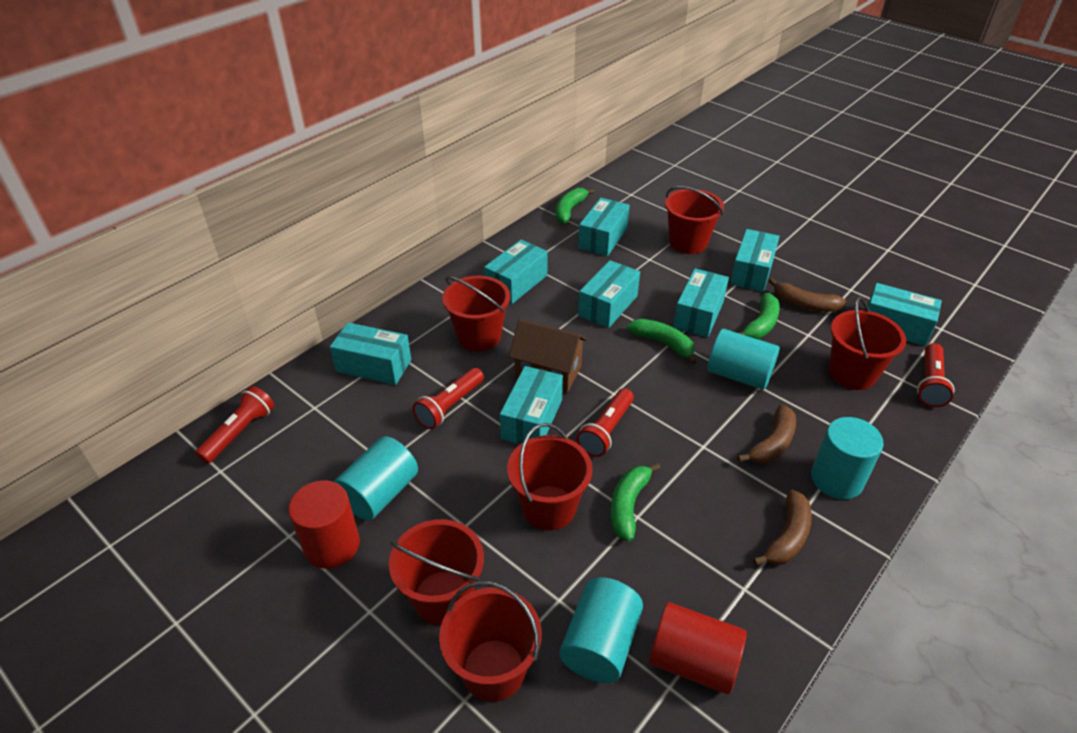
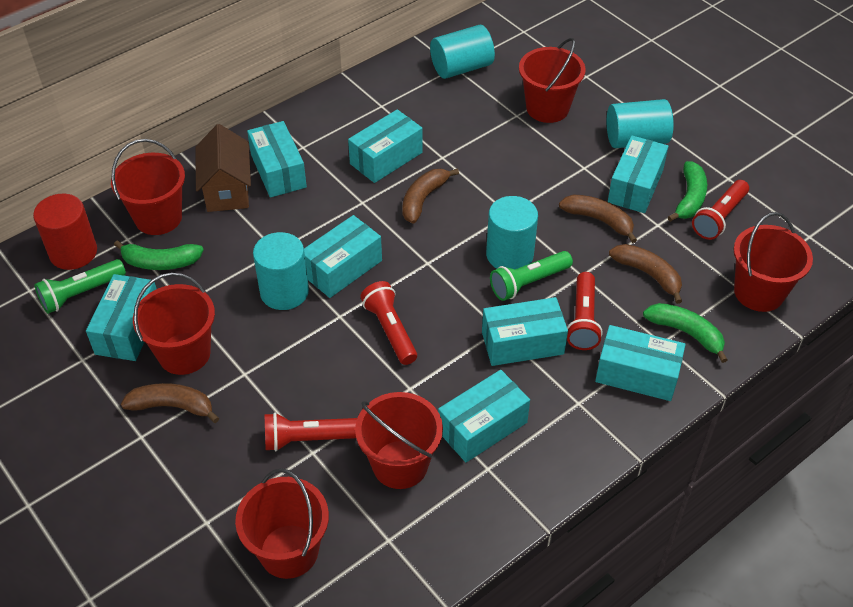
brown banana: 3 -> 4
green banana: 4 -> 3
green flashlight: 0 -> 2
red cylinder: 2 -> 1

